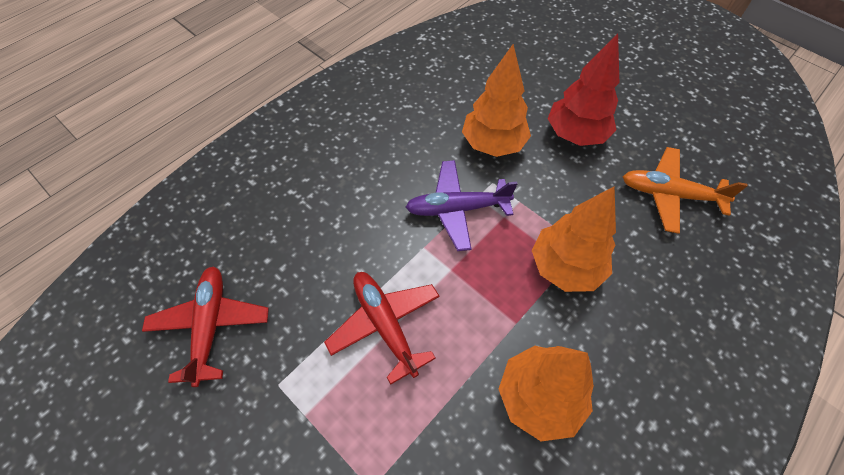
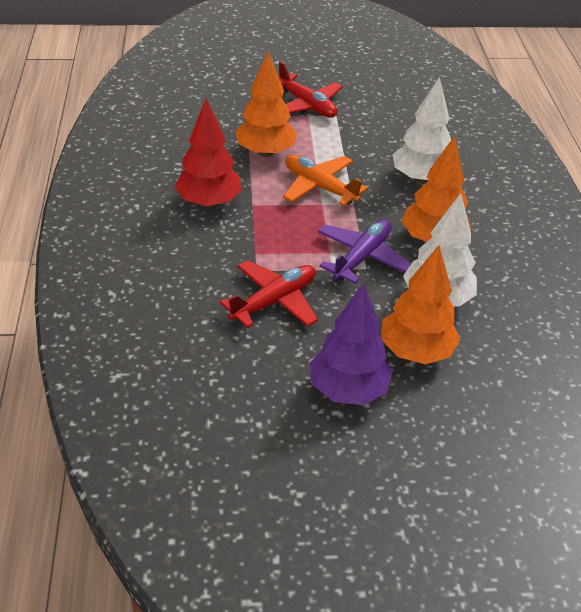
purple tree: 0 -> 1
white tree: 0 -> 2

